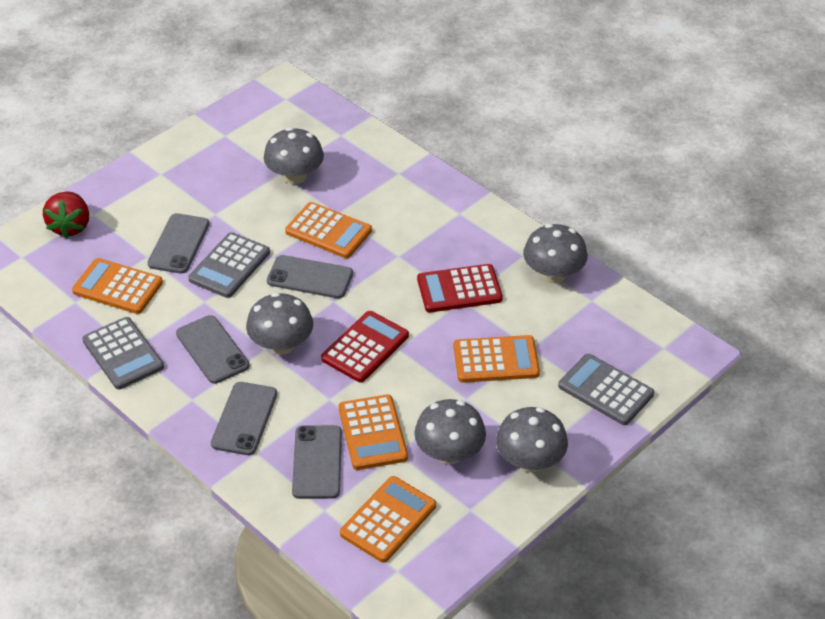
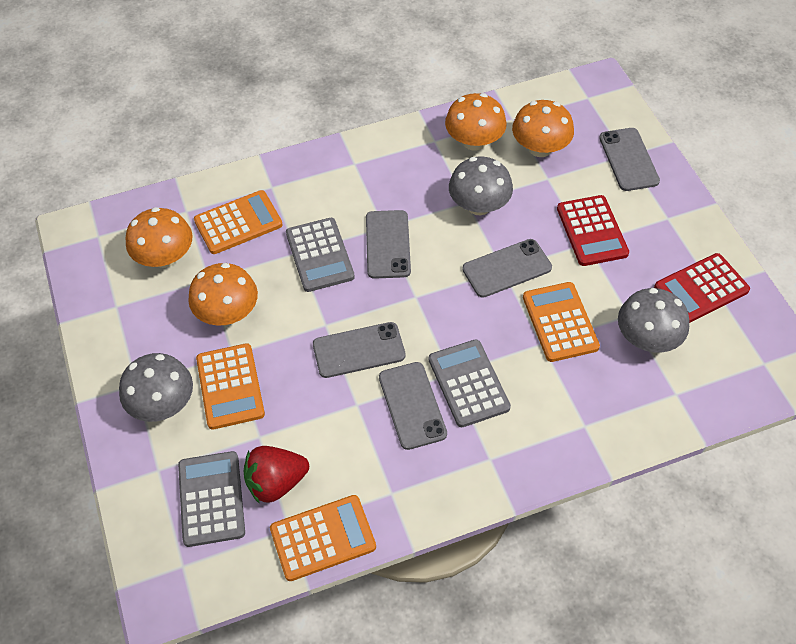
grey mushroom: 5 -> 3
orange calculator: 5 -> 4
orange mushroom: 0 -> 4

